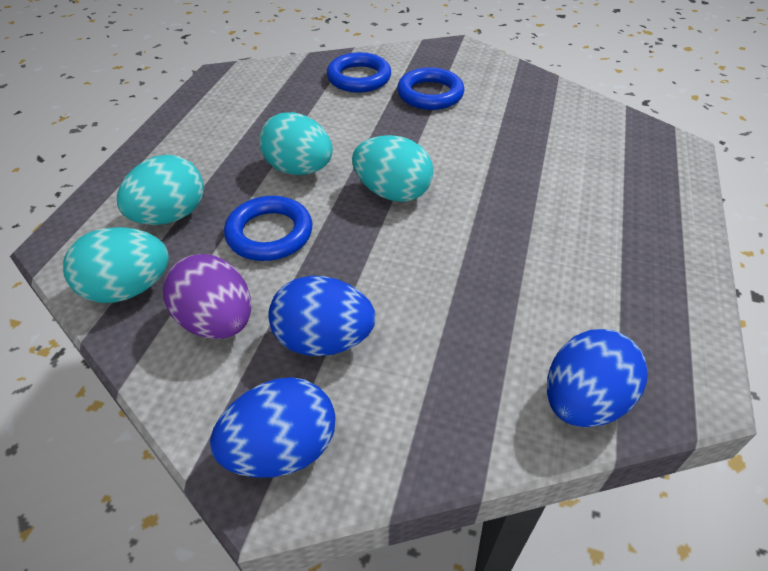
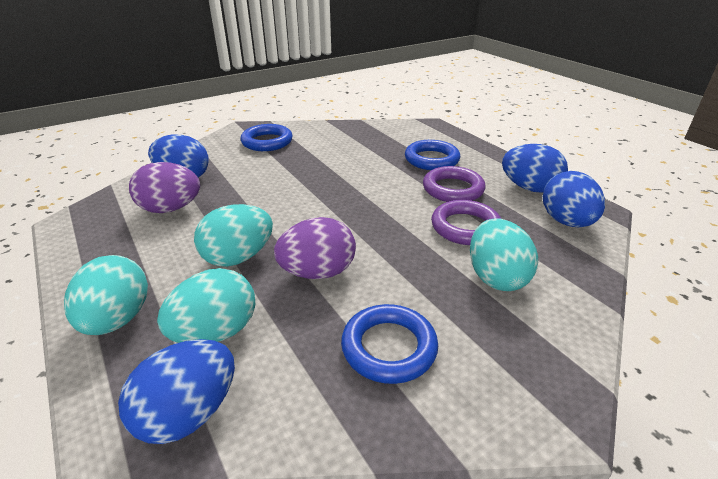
blue egg: 3 -> 4
purple egg: 1 -> 2
purple ring: 0 -> 2

